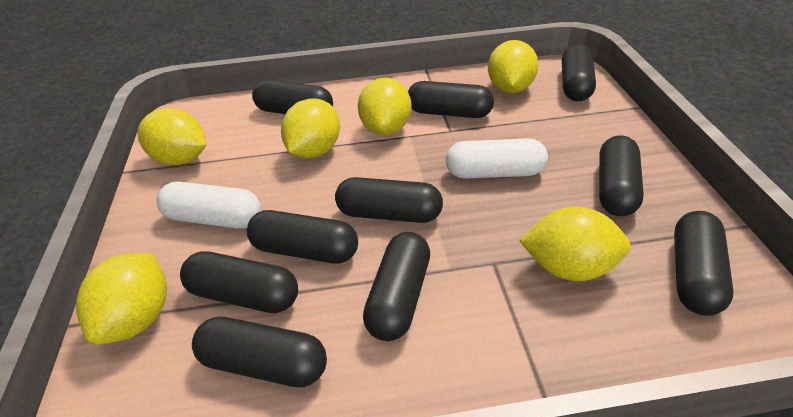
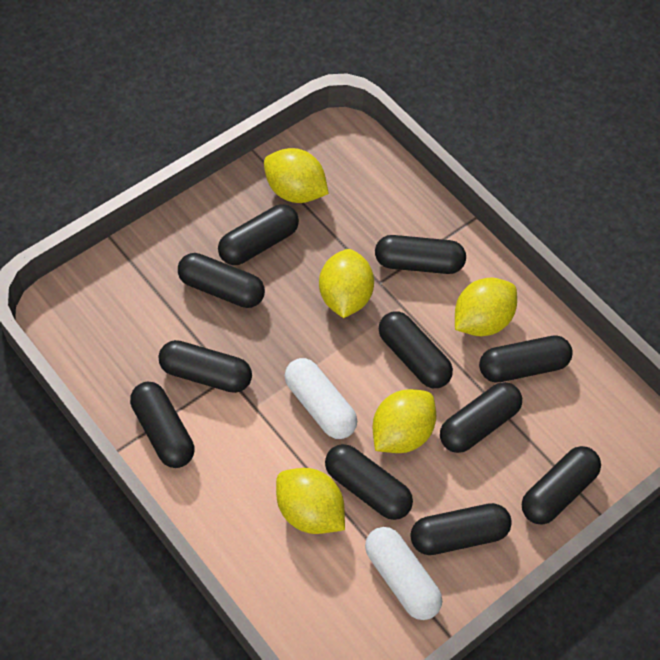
black capsule: 10 -> 11
yellow lemon: 6 -> 5

